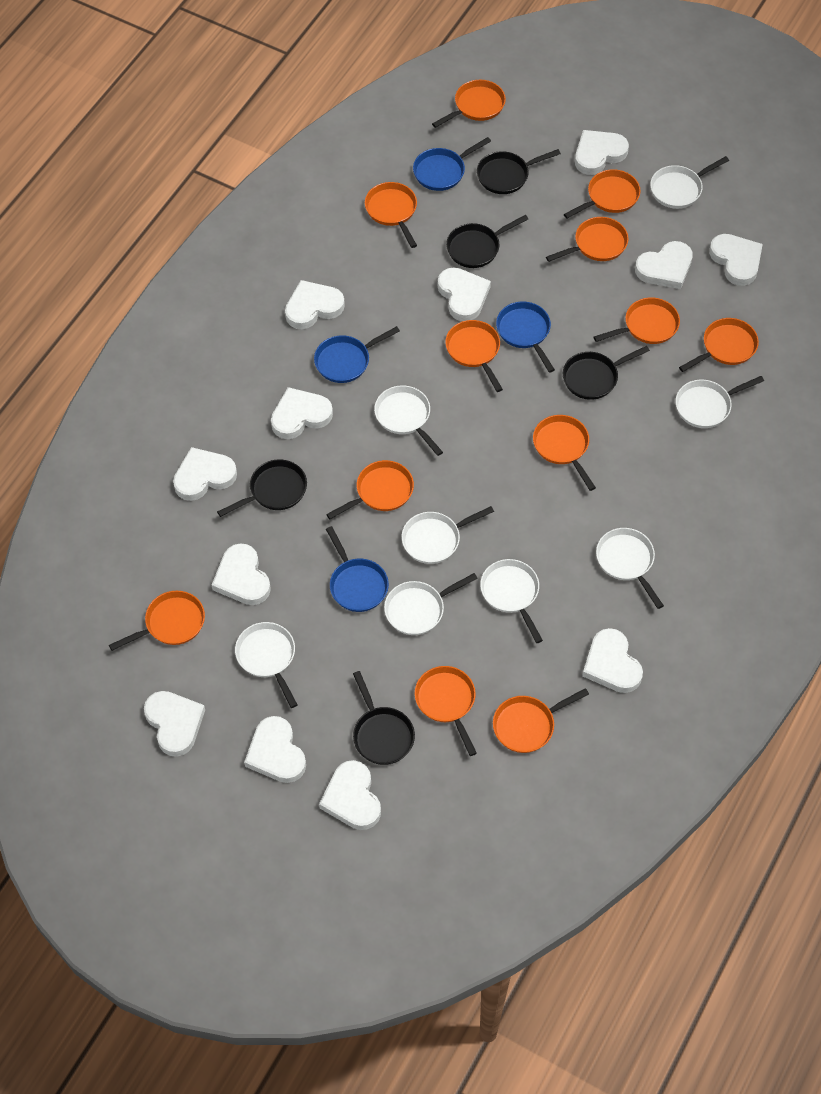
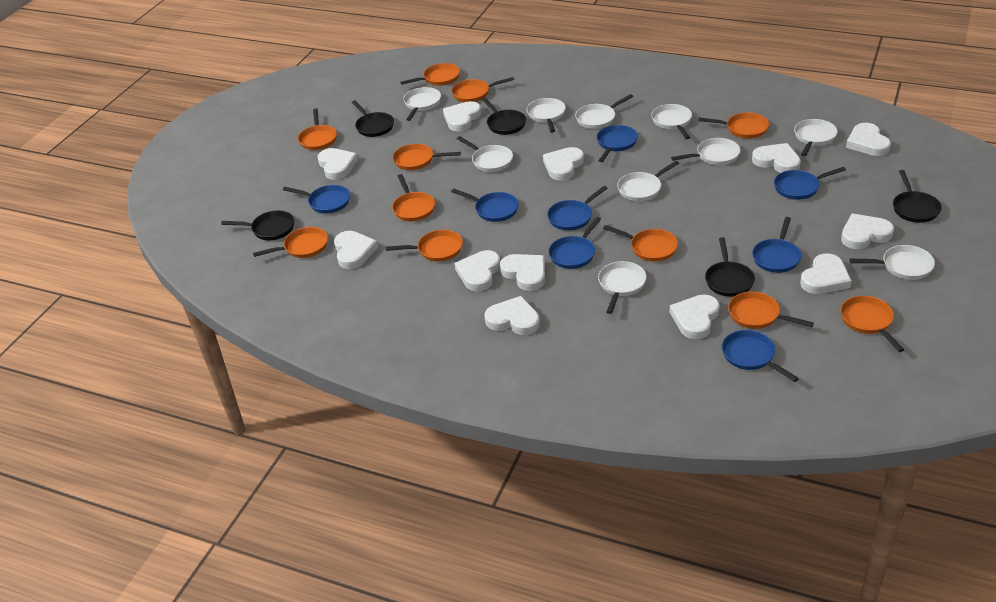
blue pan: 4 -> 8
orange pan: 12 -> 11
white pan: 8 -> 10

